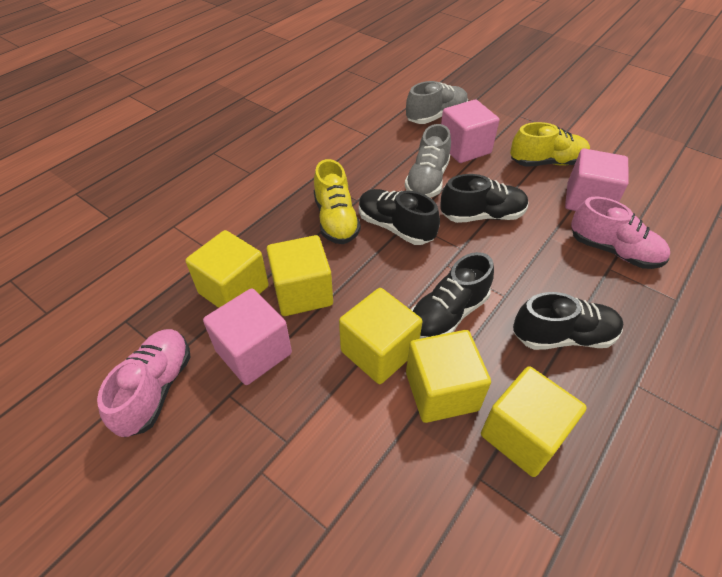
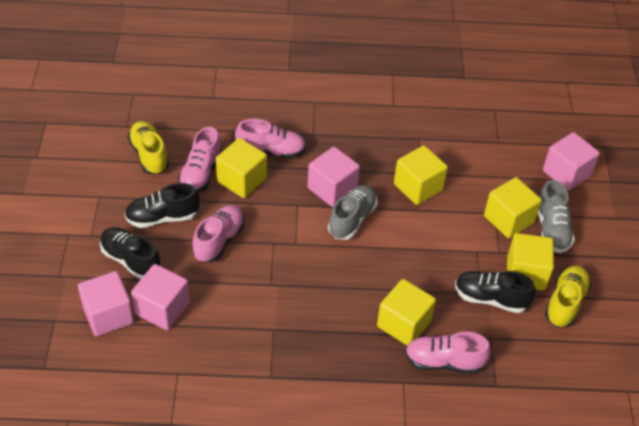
black shoe: 4 -> 3
pink cube: 3 -> 4
pink shoe: 2 -> 4

